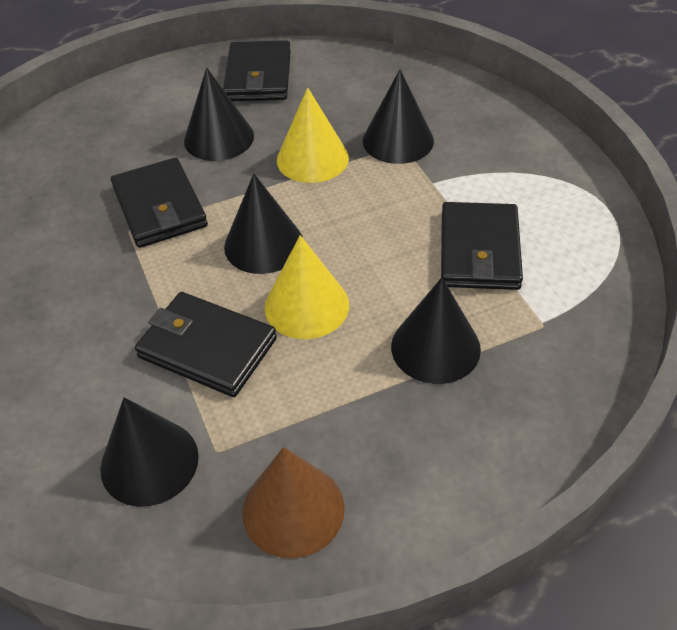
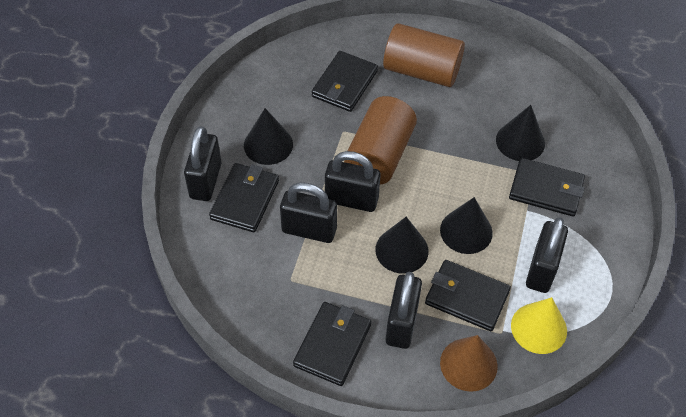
black cone: 5 -> 4
black padlock: 0 -> 5
black wallet: 4 -> 5
brown cylinder: 0 -> 2
yellow cone: 2 -> 1

